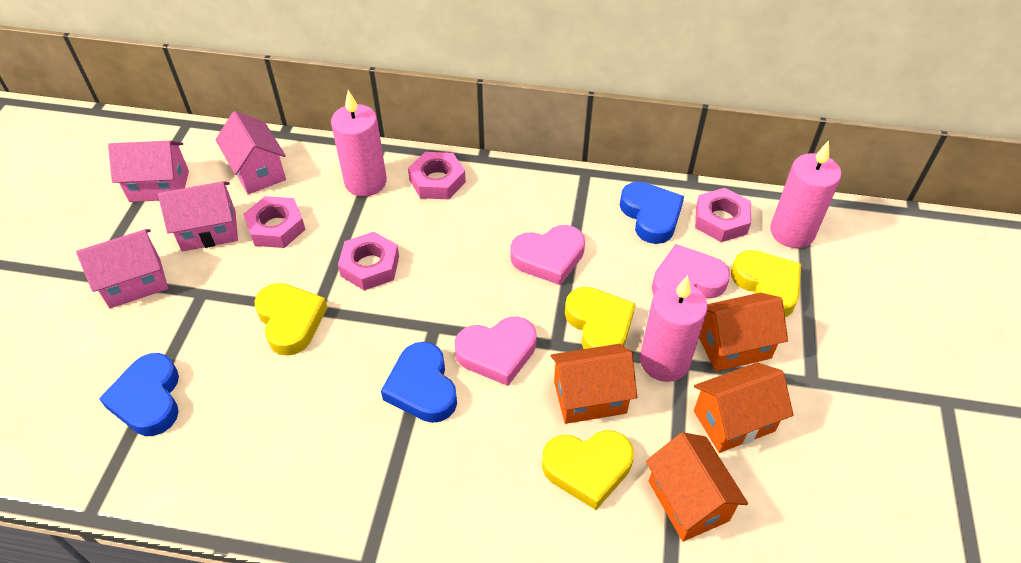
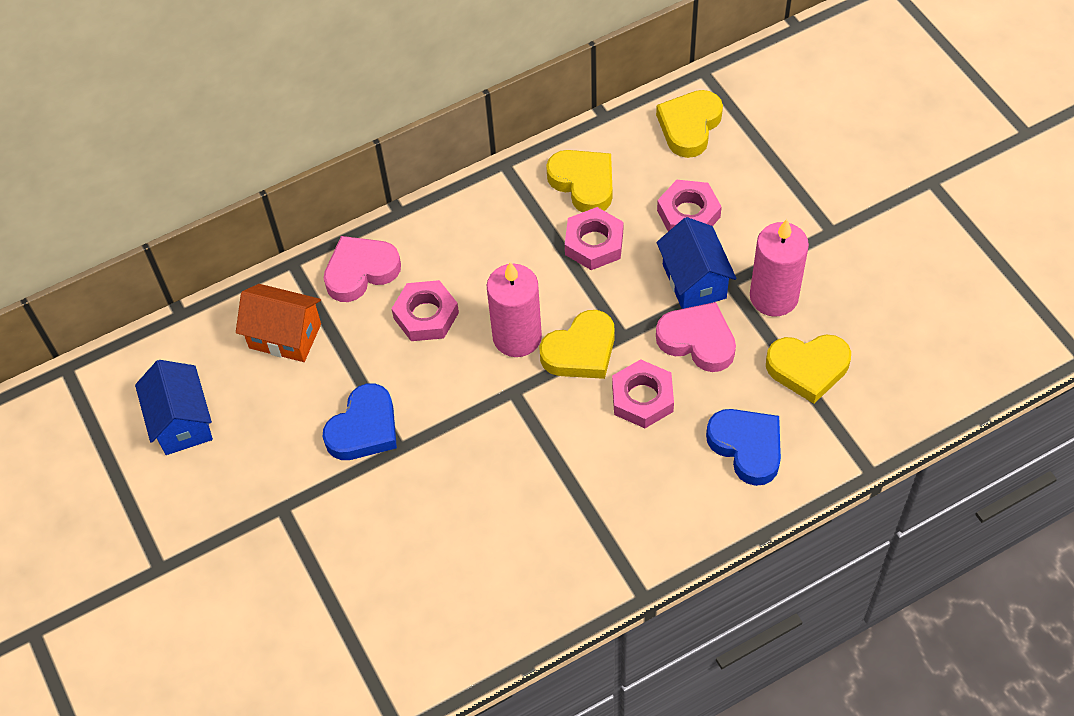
blue heart: 3 -> 2
blue house: 0 -> 2
orange house: 4 -> 1
pink candle: 3 -> 2
pink heart: 3 -> 2
pink house: 4 -> 0

